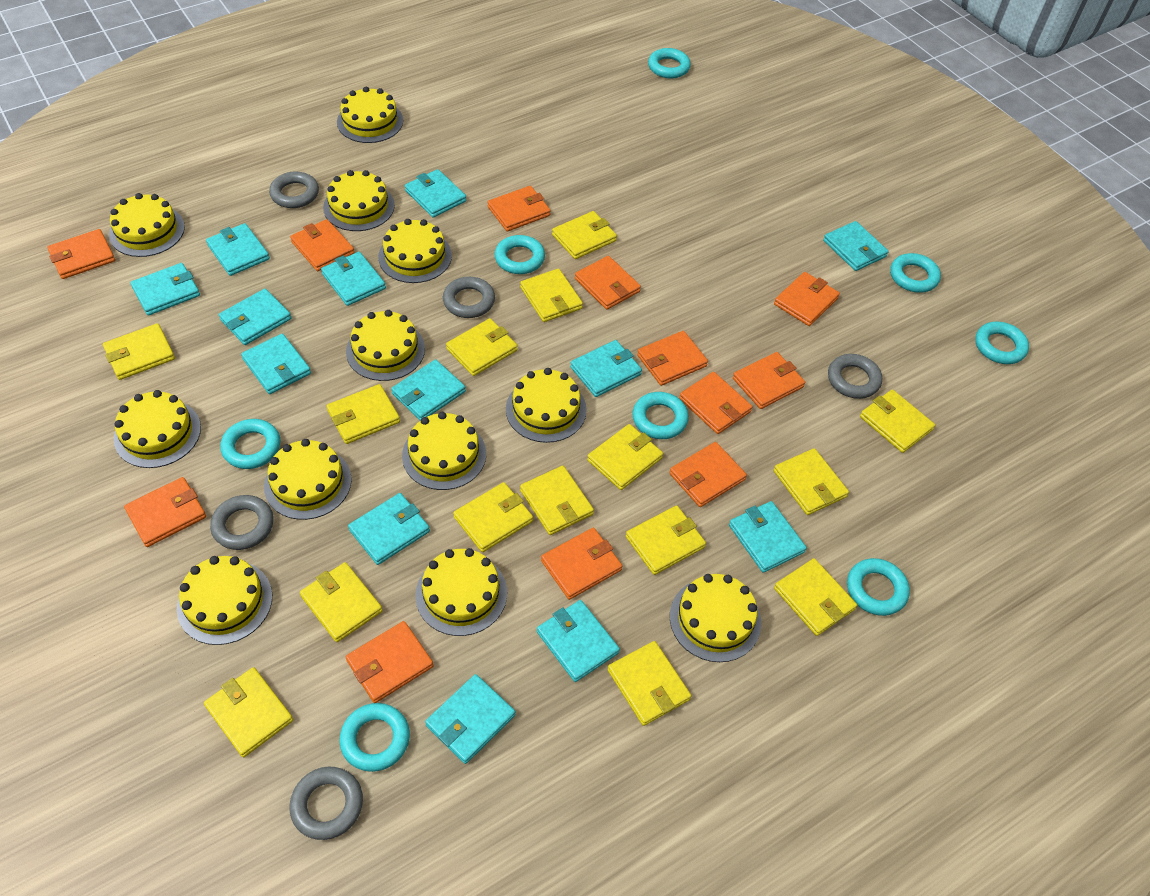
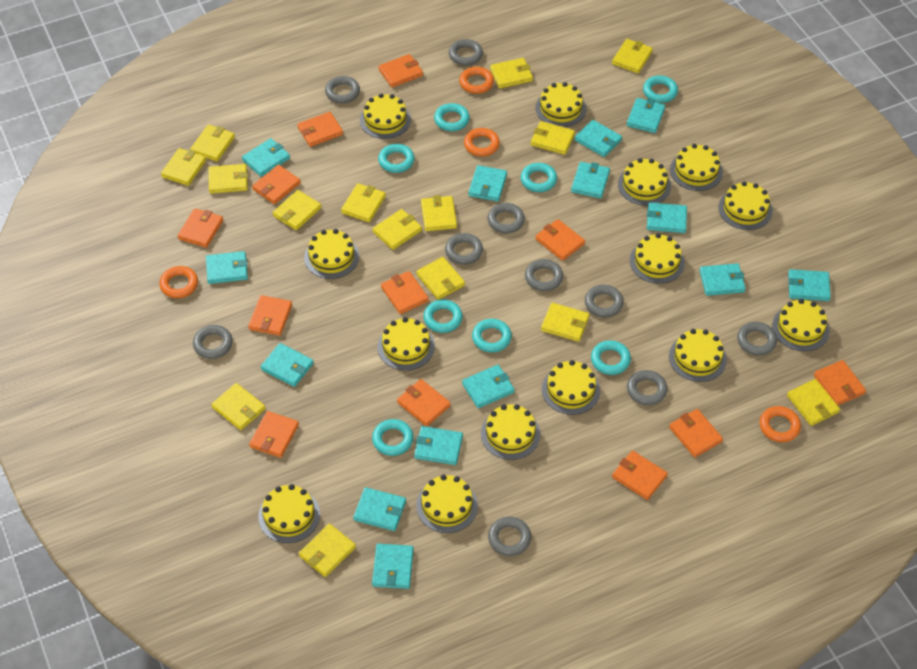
grey ring: 5 -> 10
orange ring: 0 -> 4
turquoise wallet: 13 -> 14
yellow cake: 12 -> 14

